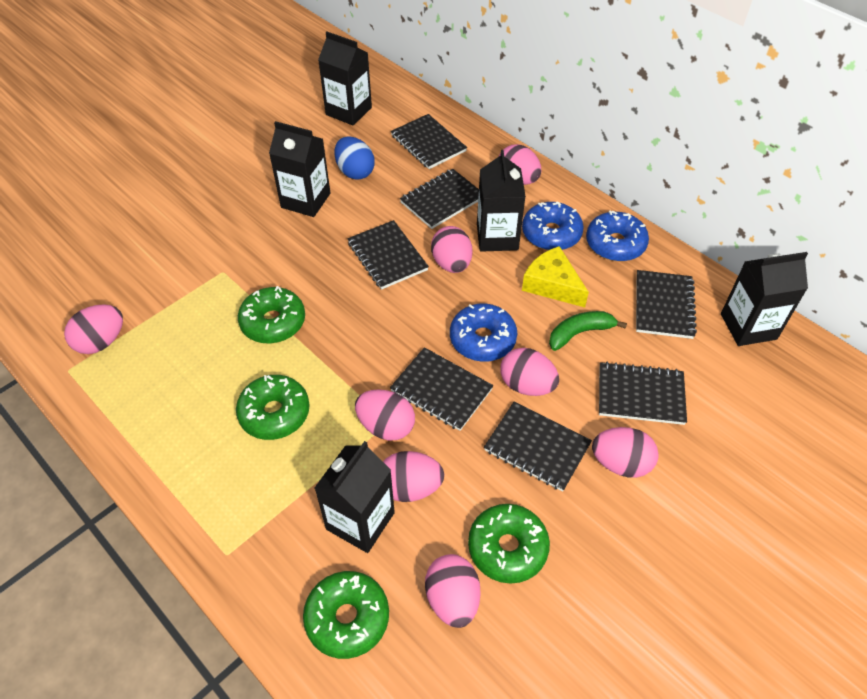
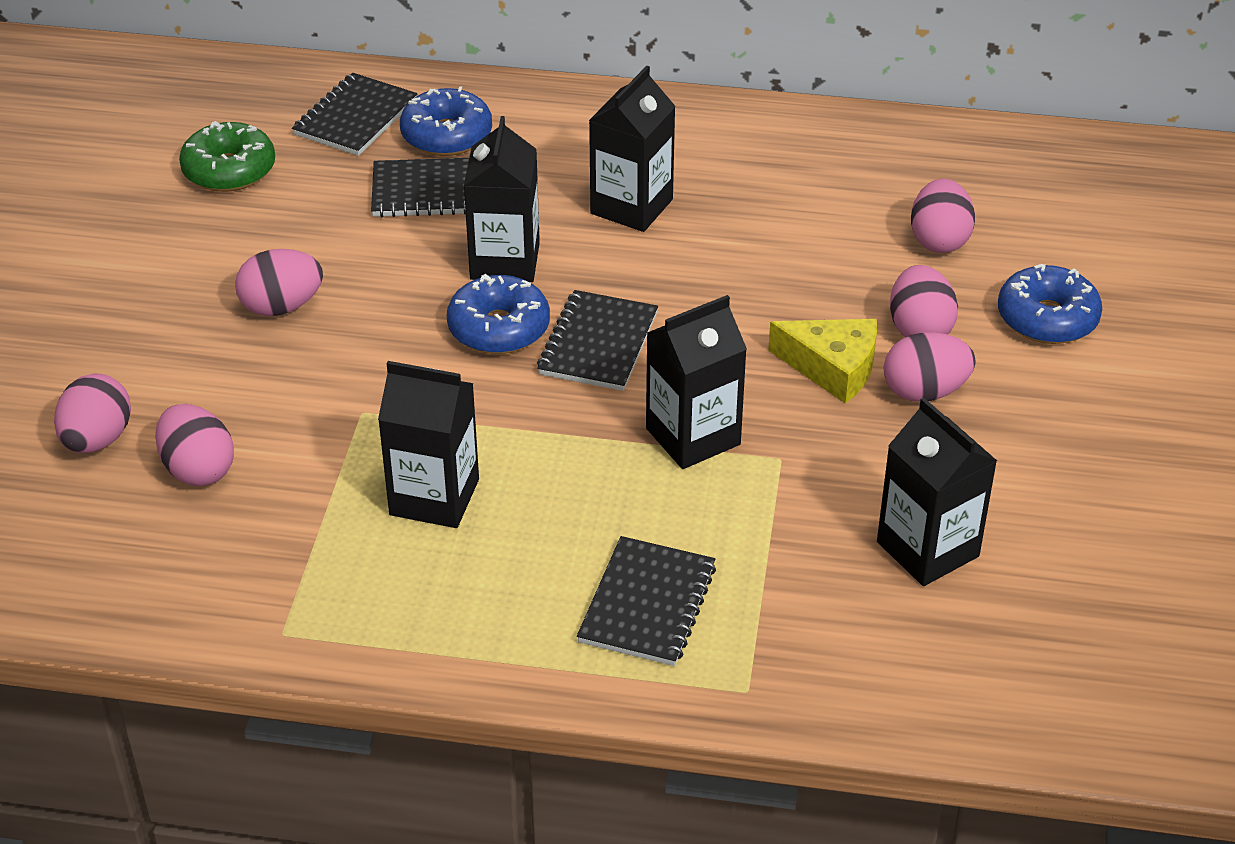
black notebook: 7 -> 4
blue egg: 1 -> 0
green banana: 1 -> 0
green donut: 4 -> 1
pink egg: 8 -> 6

